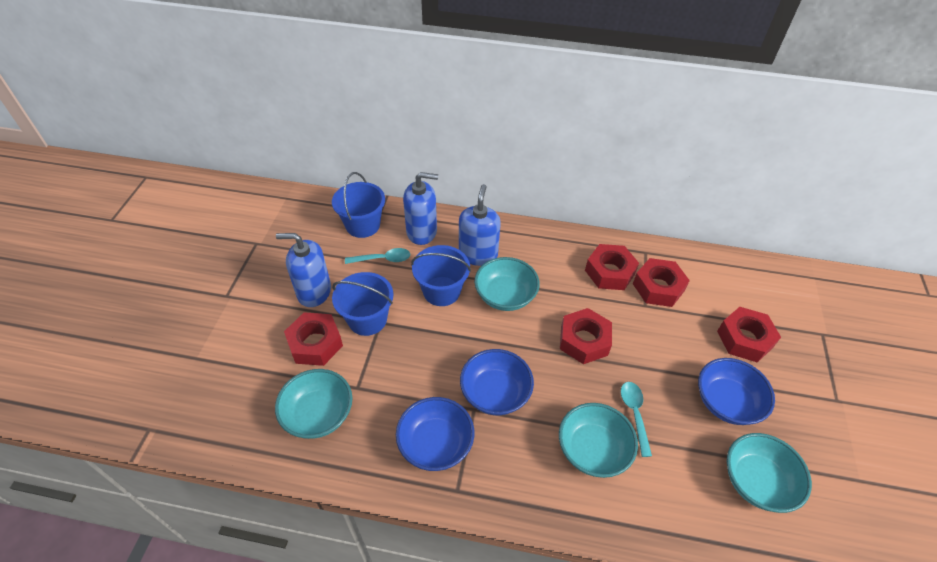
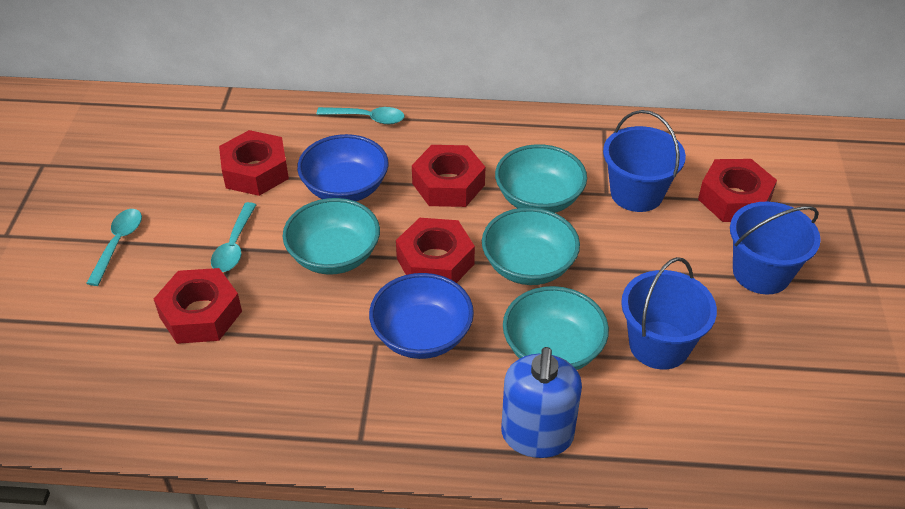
blue bowl: 3 -> 2
blue soap dispenser: 3 -> 1
turquoise spoon: 2 -> 3

